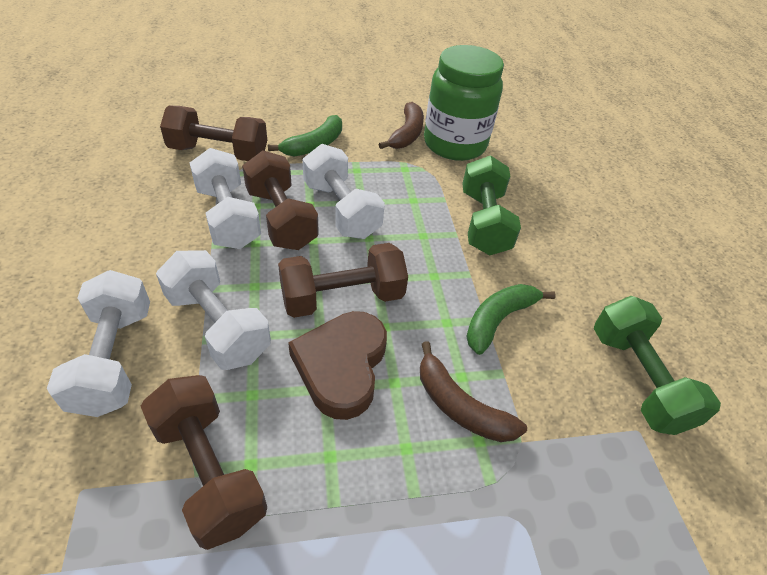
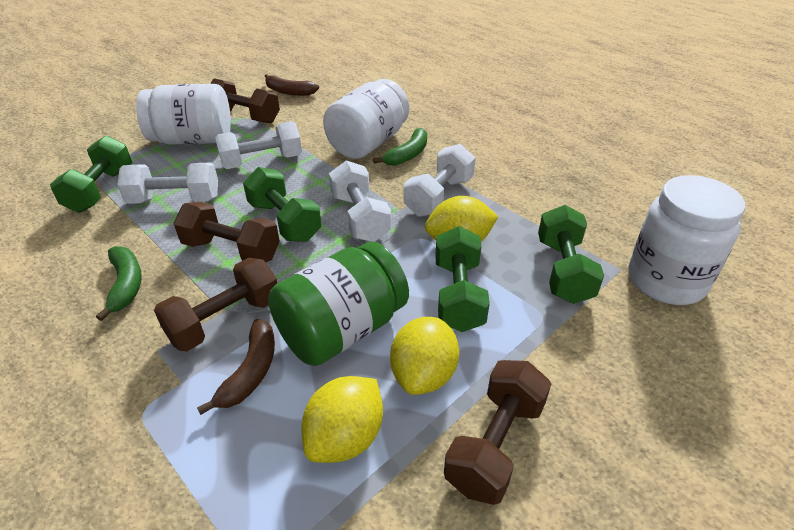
brown heart: 1 -> 0
green dumbbell: 2 -> 4
white jar: 0 -> 3
yellow lemon: 0 -> 3

